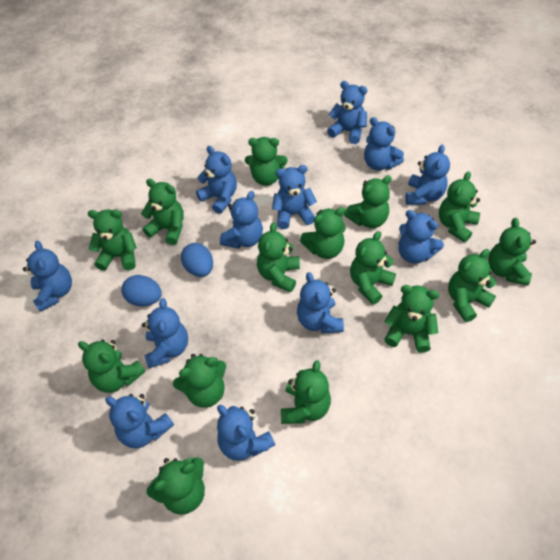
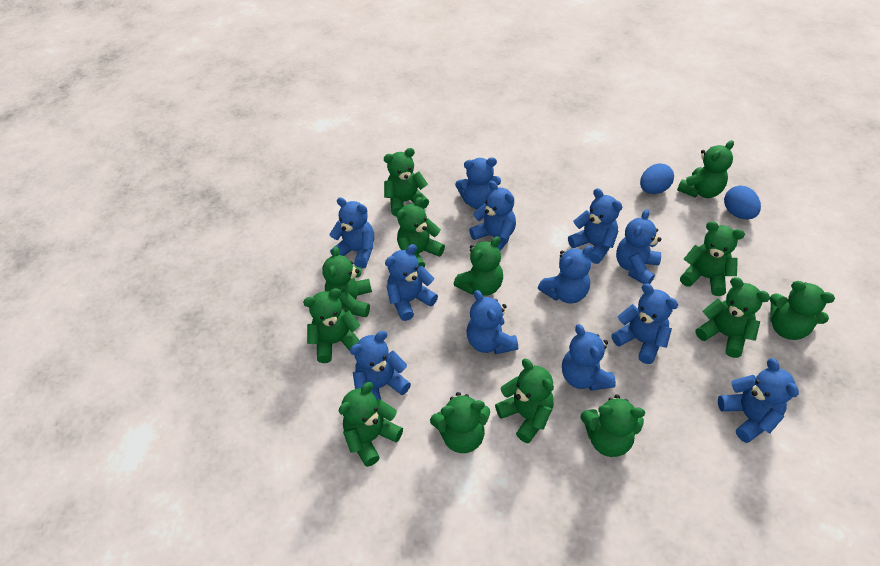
green teddy bear: 15 -> 13

